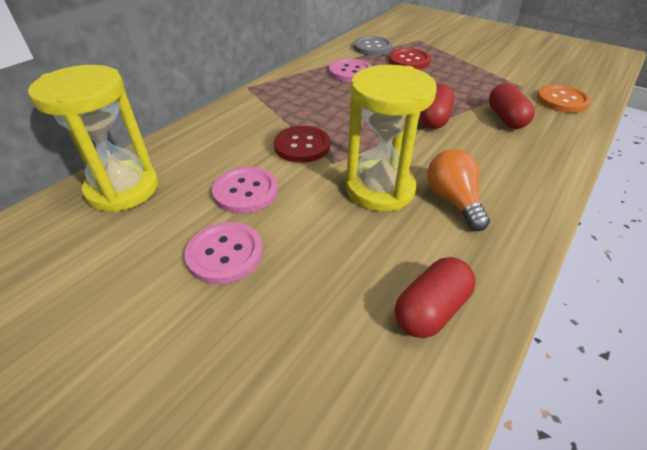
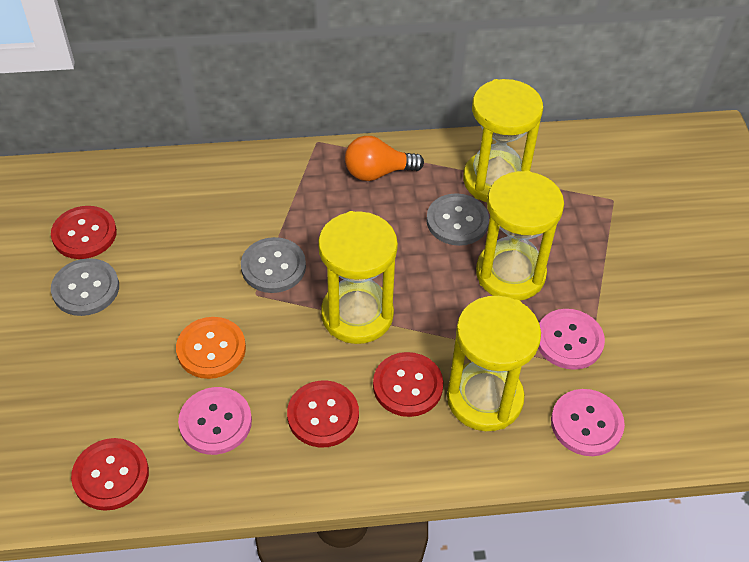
grey button: 1 -> 3
red button: 2 -> 4
red capsule: 3 -> 0
yellow hourglass: 2 -> 4

